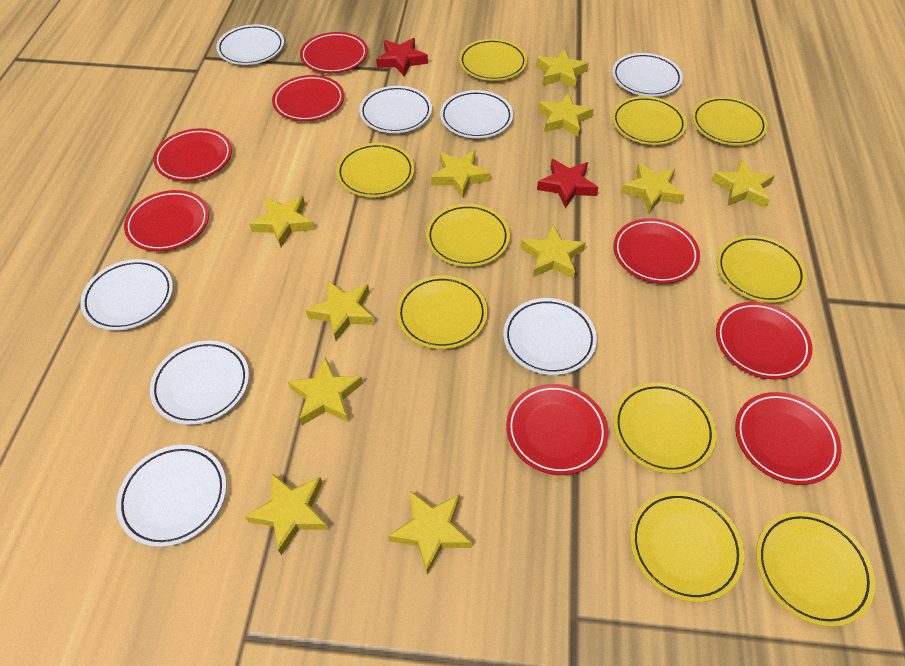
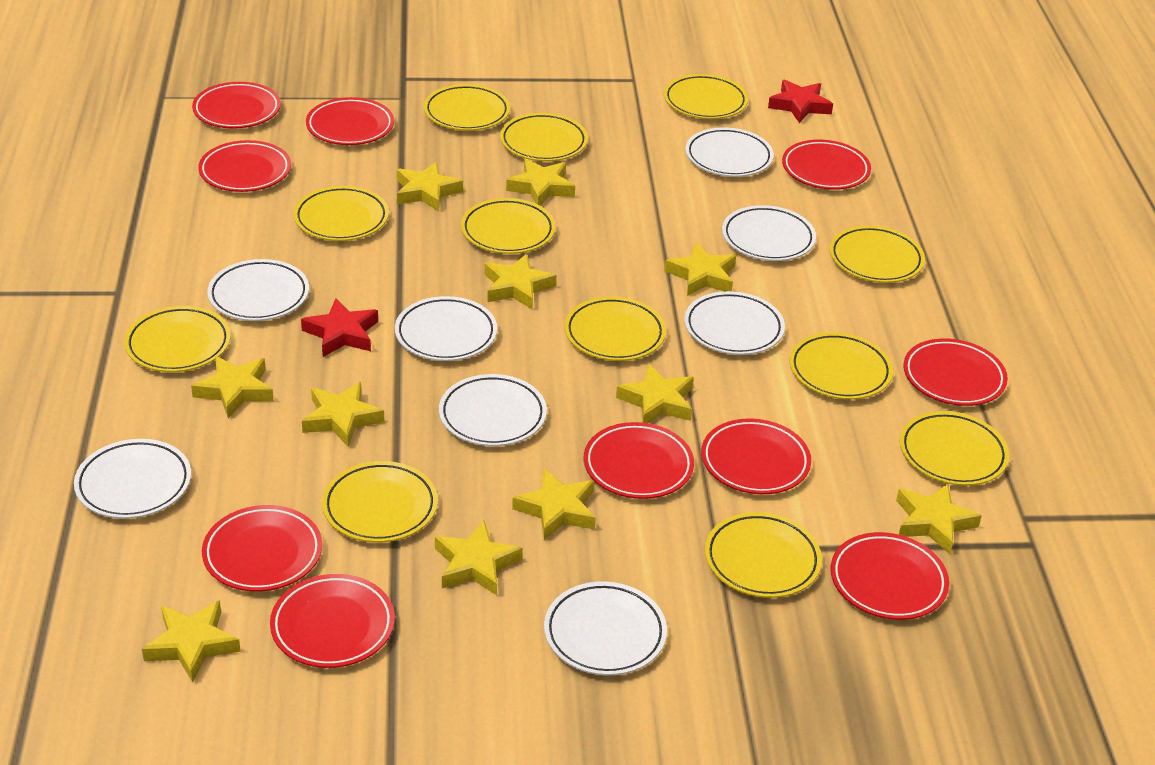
red plate: 8 -> 10
yellow plate: 10 -> 12

